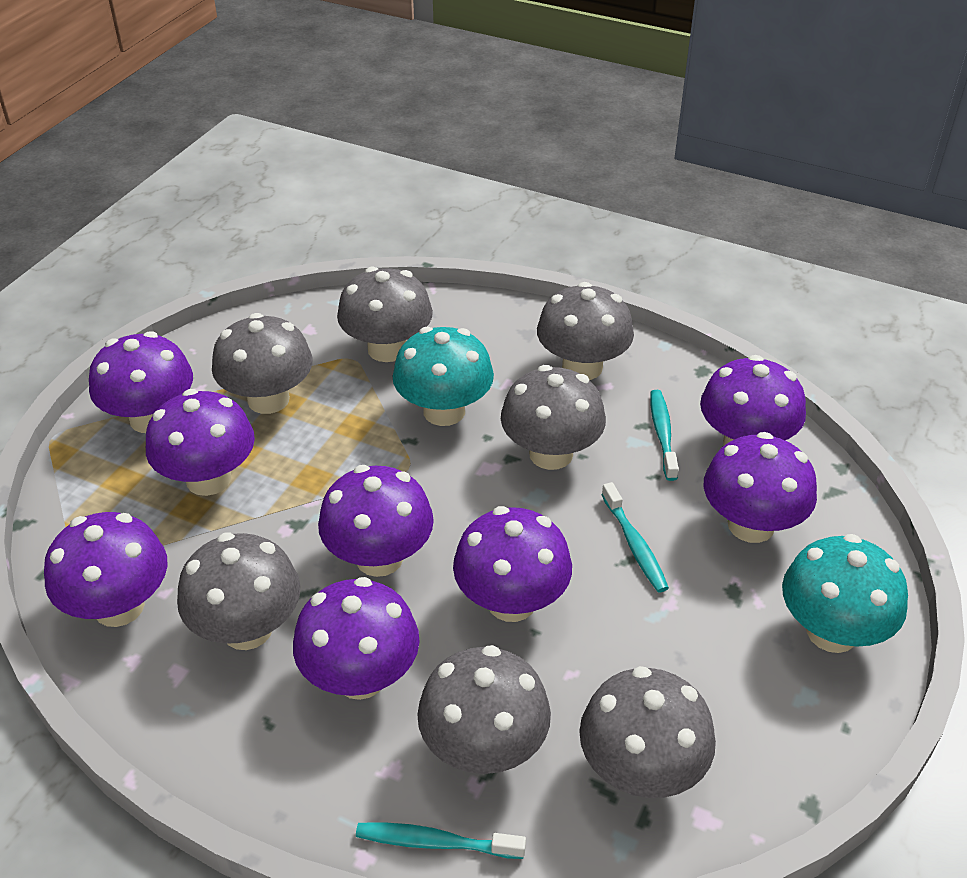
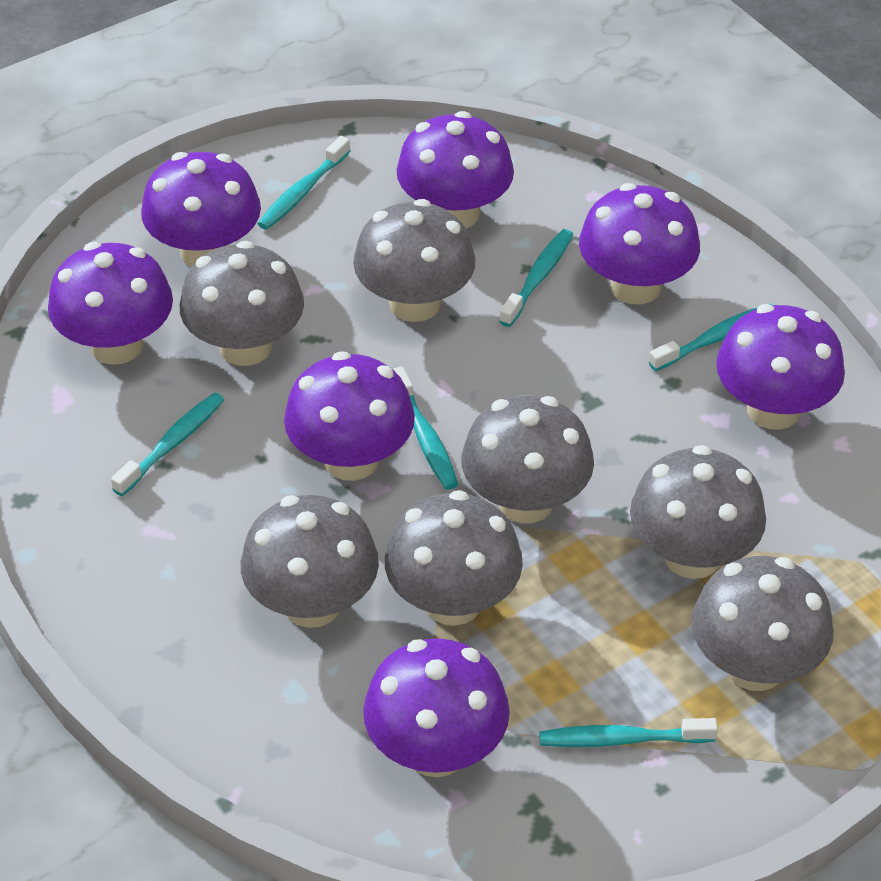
purple mushroom: 8 -> 7
turquoise mushroom: 2 -> 0
turquoise toothbrush: 3 -> 6

